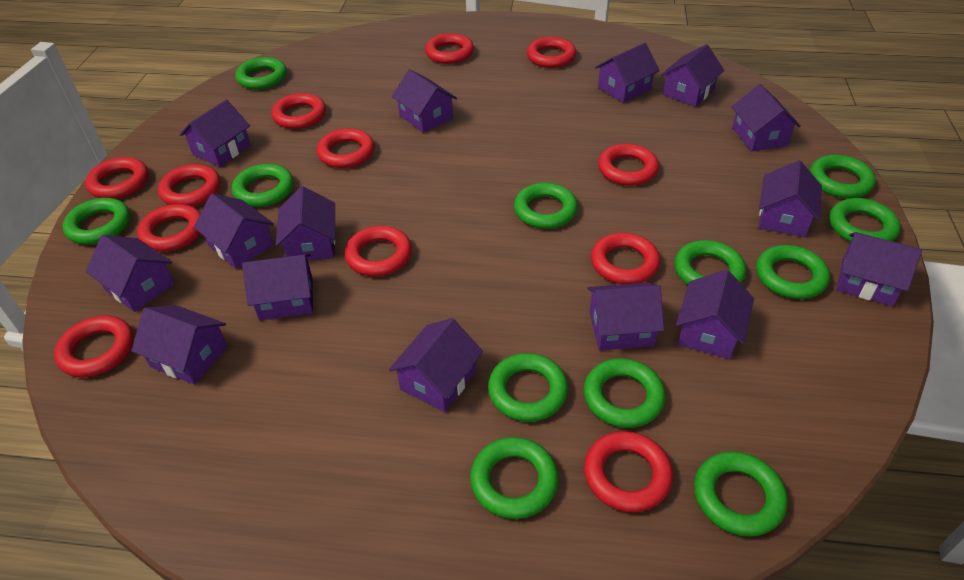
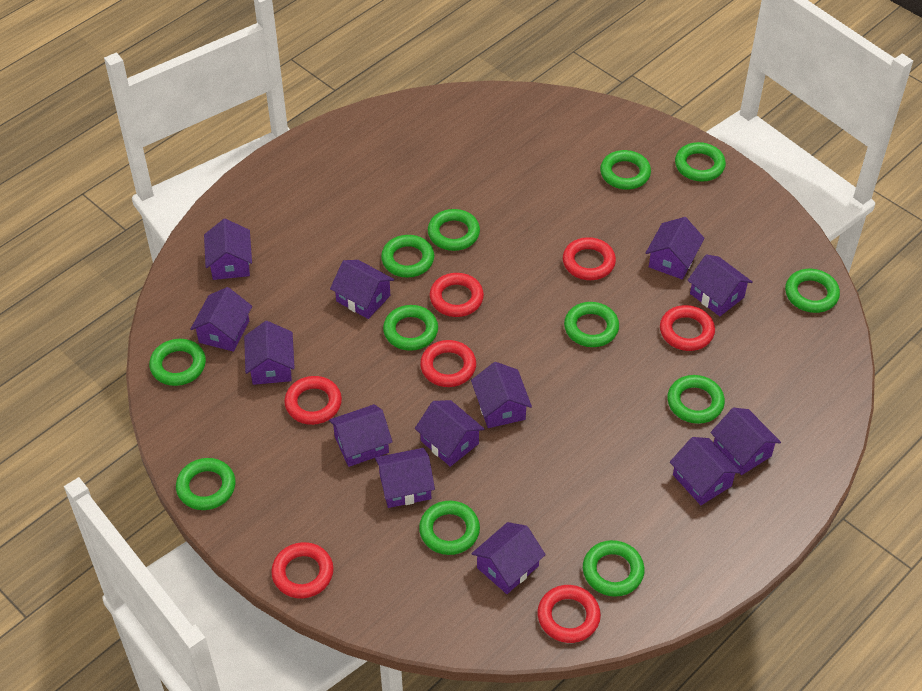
purple house: 15 -> 13
red ring: 12 -> 7

